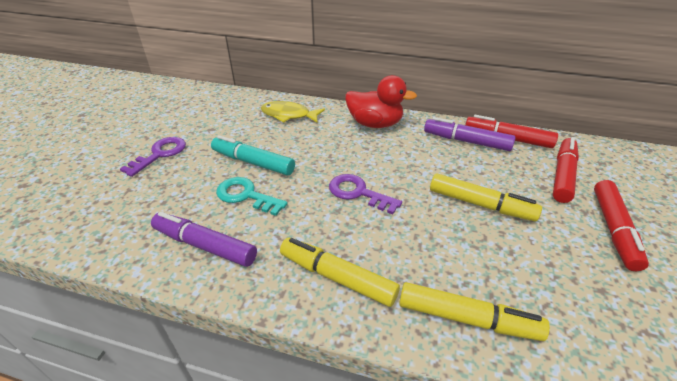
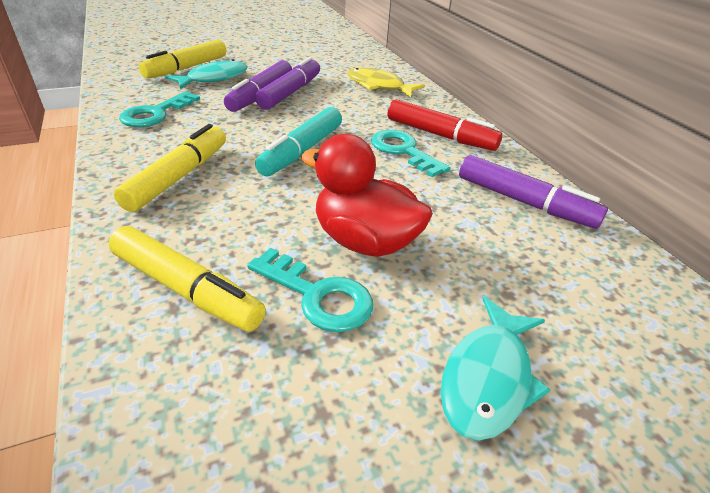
purple key: 2 -> 0
purple marker: 2 -> 3
red marker: 3 -> 1
turquoise fish: 0 -> 2
turquoise key: 1 -> 3

